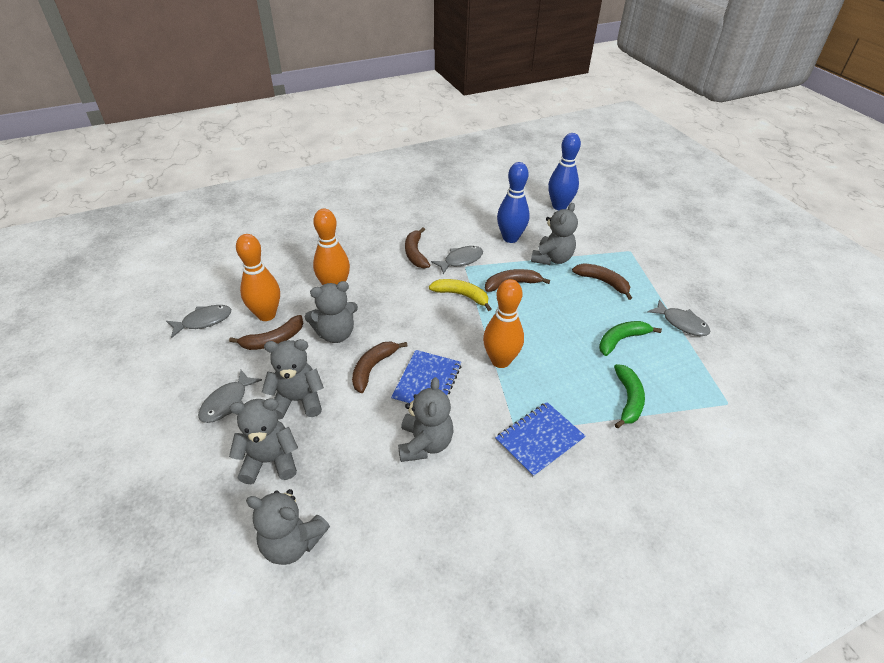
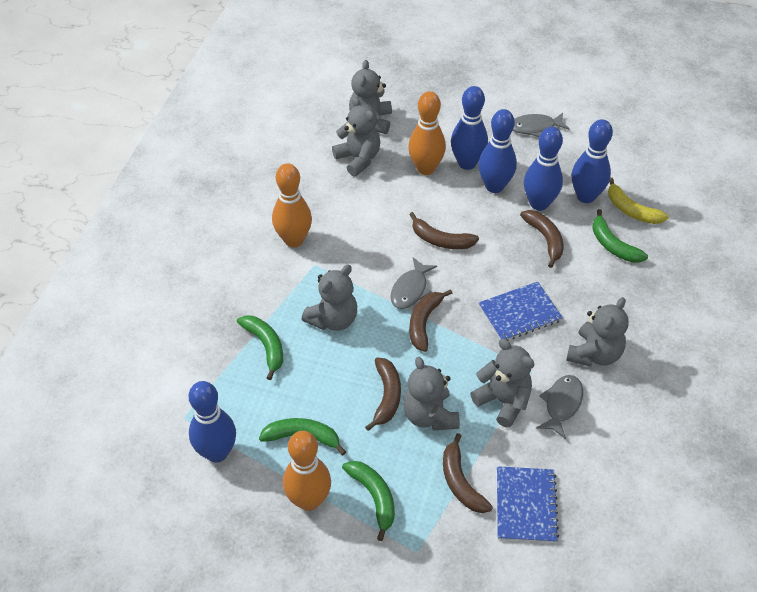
blue bowling pin: 2 -> 5
green banana: 2 -> 4
grey fish: 4 -> 3

